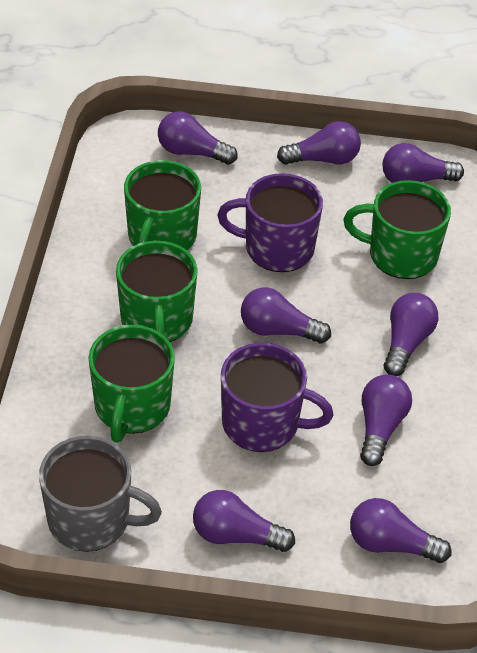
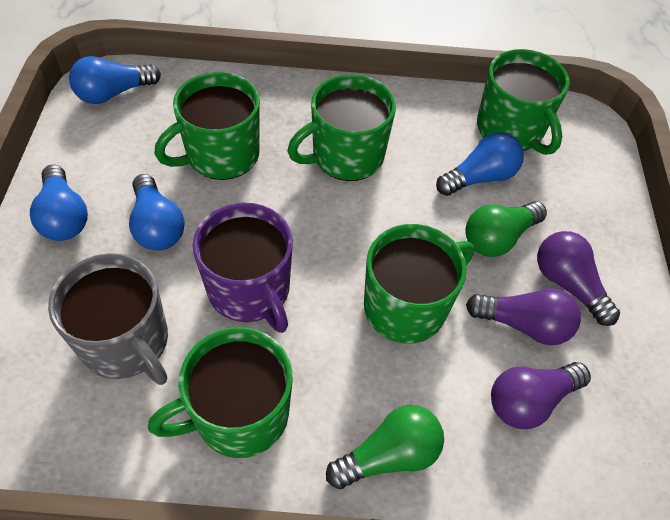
blue light bulb: 0 -> 4
green light bulb: 0 -> 2
green mug: 4 -> 5
purple light bulb: 8 -> 3
purple mug: 2 -> 1

